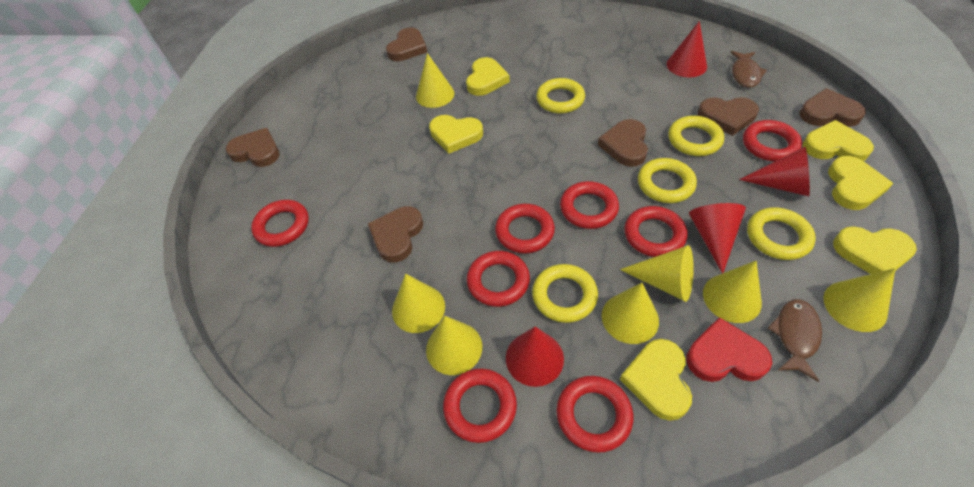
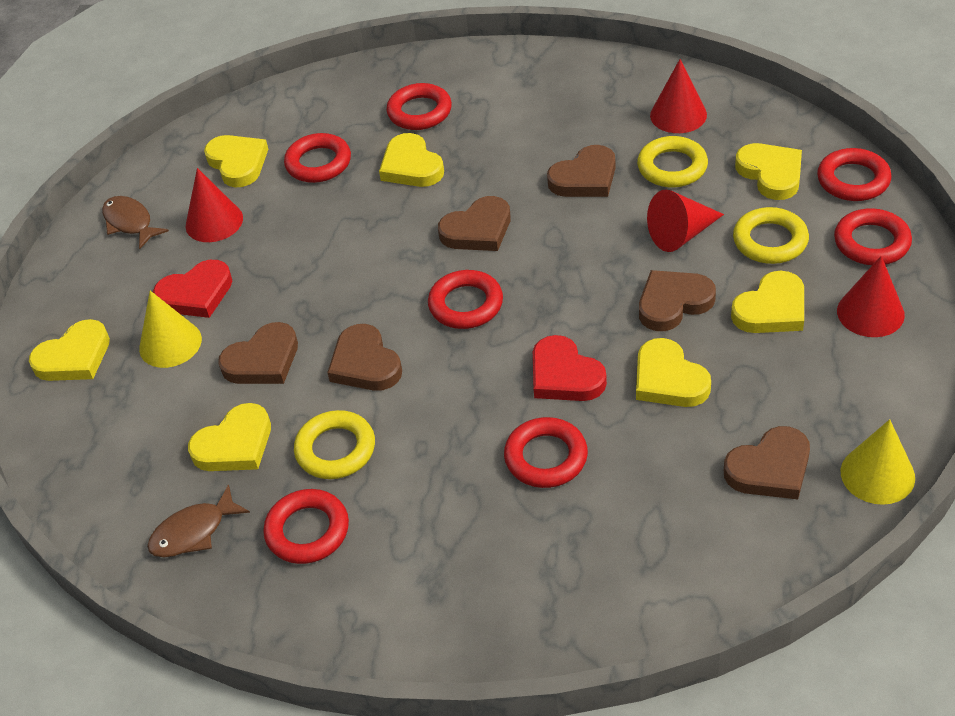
red heart: 1 -> 2
red ring: 8 -> 7
yellow cone: 7 -> 2
yellow heart: 6 -> 7
yellow ring: 5 -> 3

